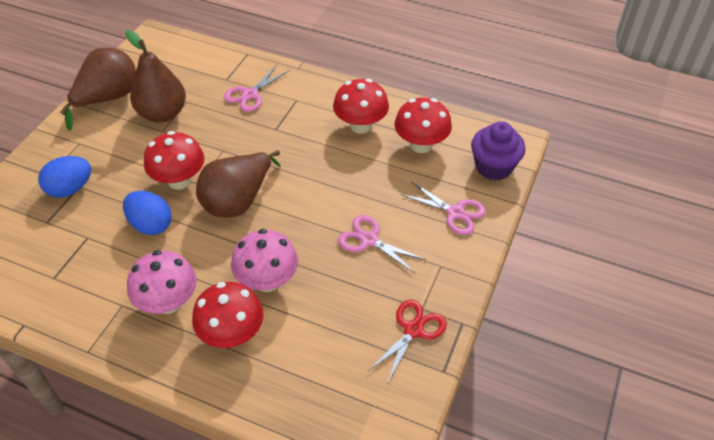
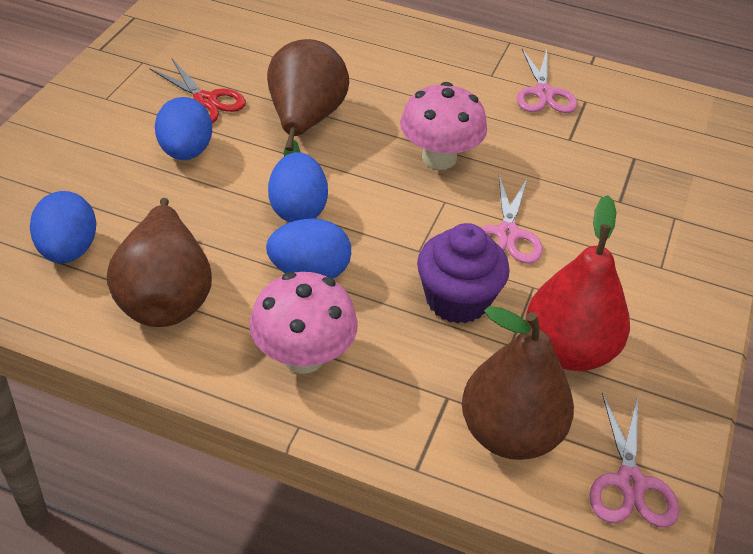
blue egg: 2 -> 4
red mushroom: 4 -> 0
red pear: 0 -> 1

